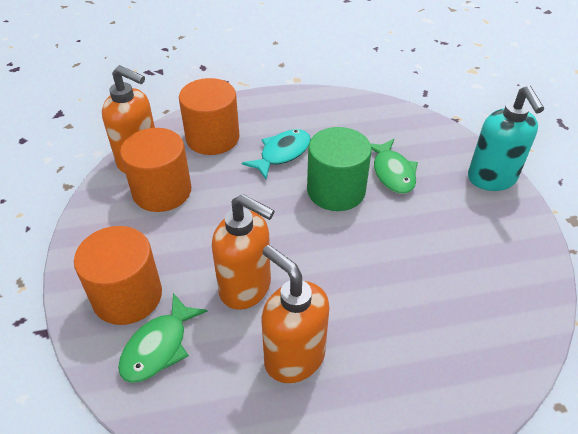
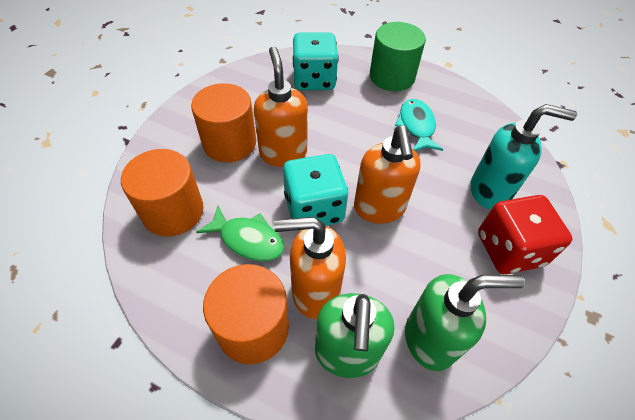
green fish: 2 -> 1
green soap dispenser: 0 -> 2
red dice: 0 -> 1
turquoise dice: 0 -> 2

